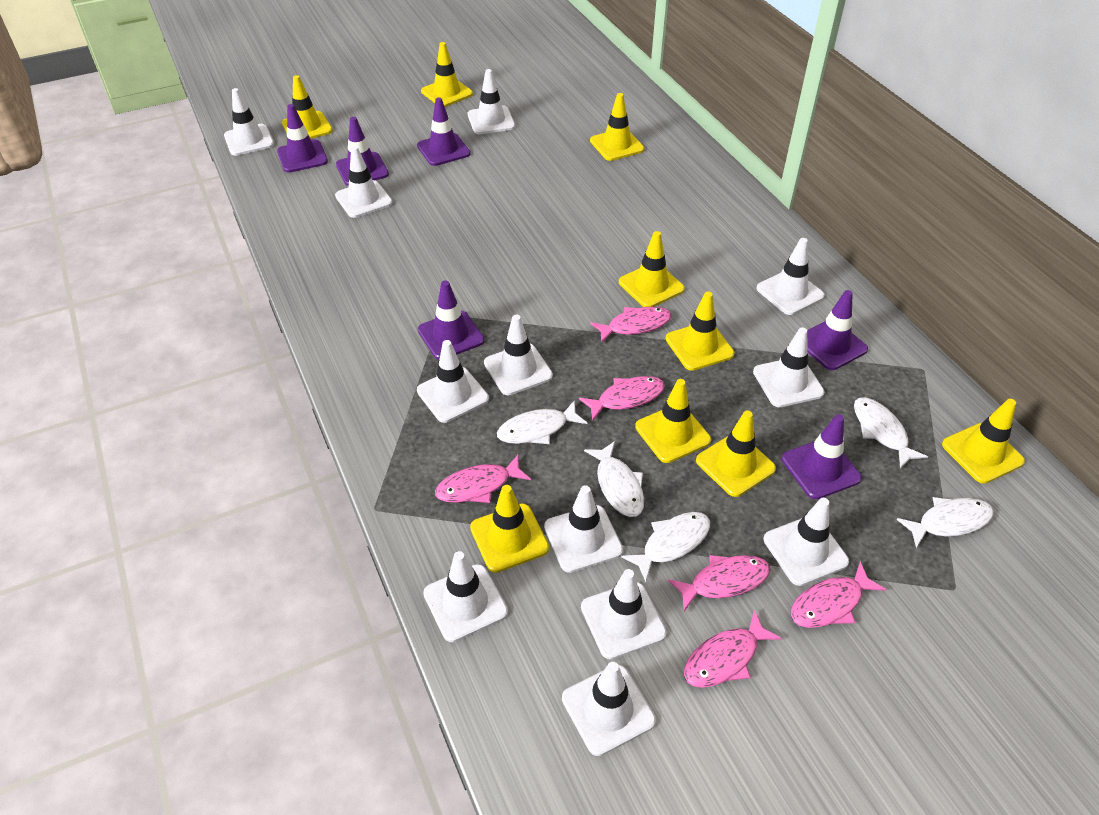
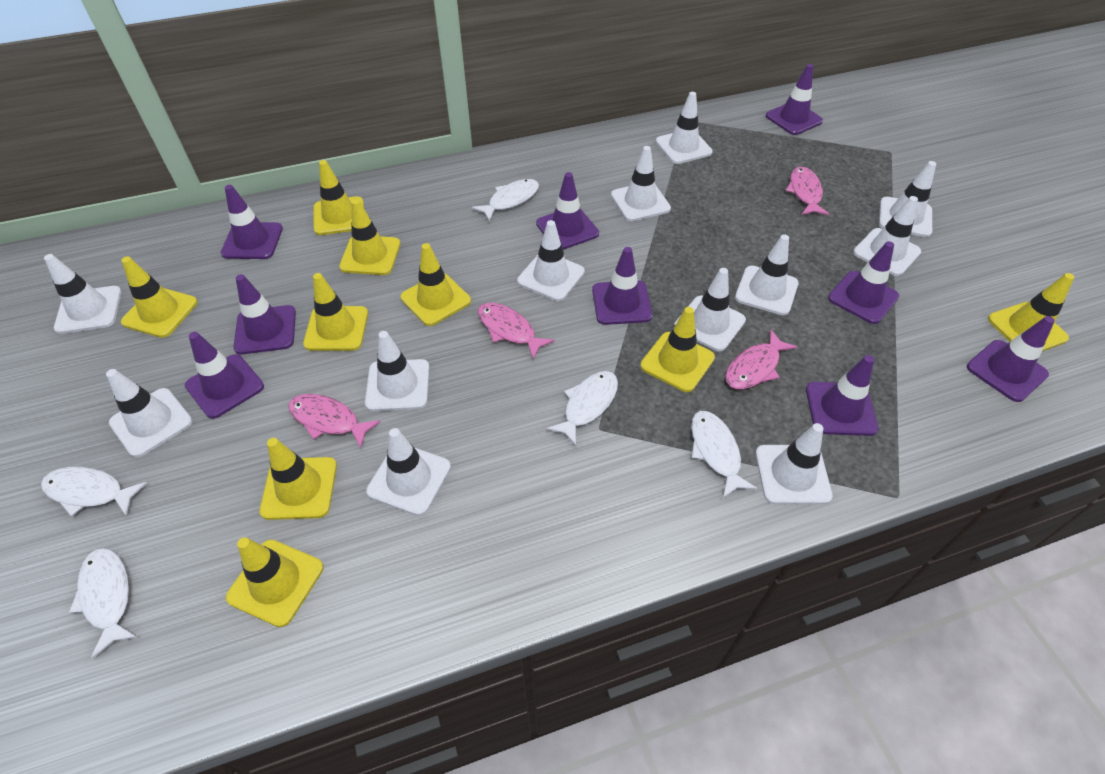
pink fish: 6 -> 4
purple traffic cone: 6 -> 9

